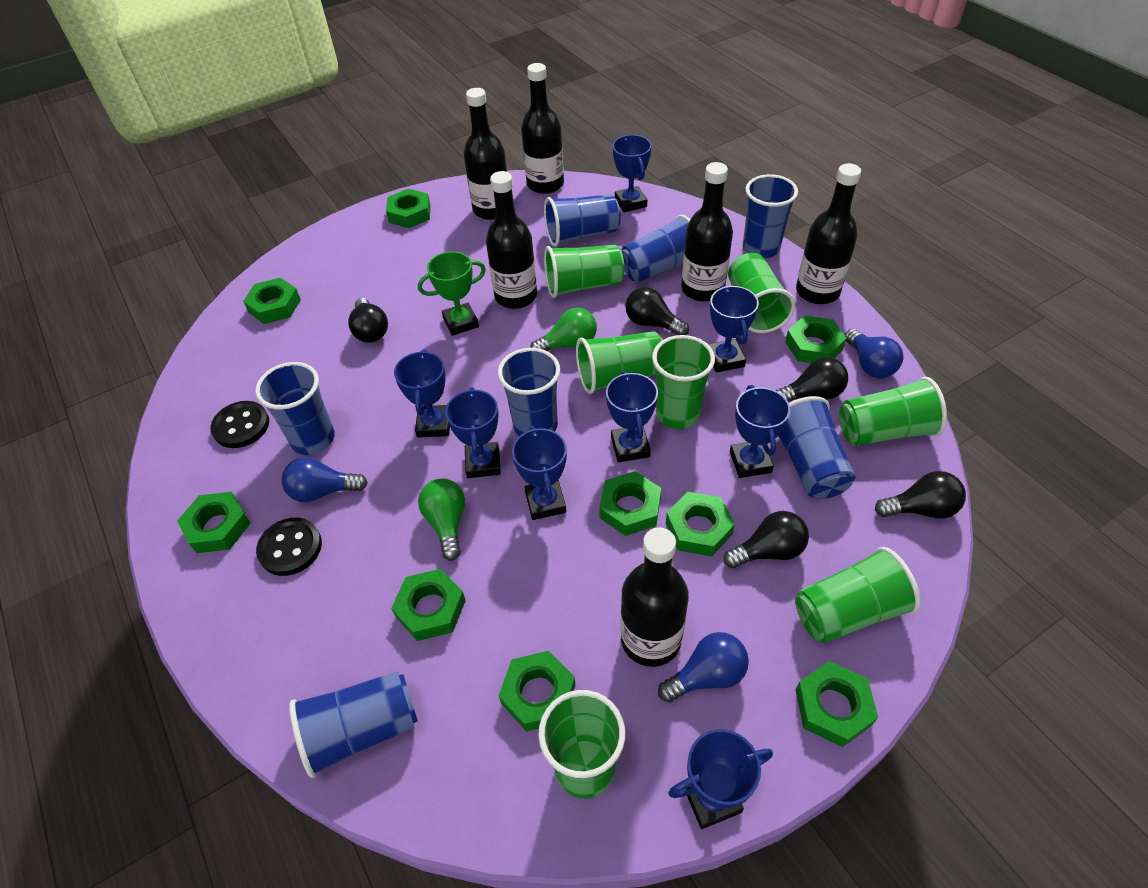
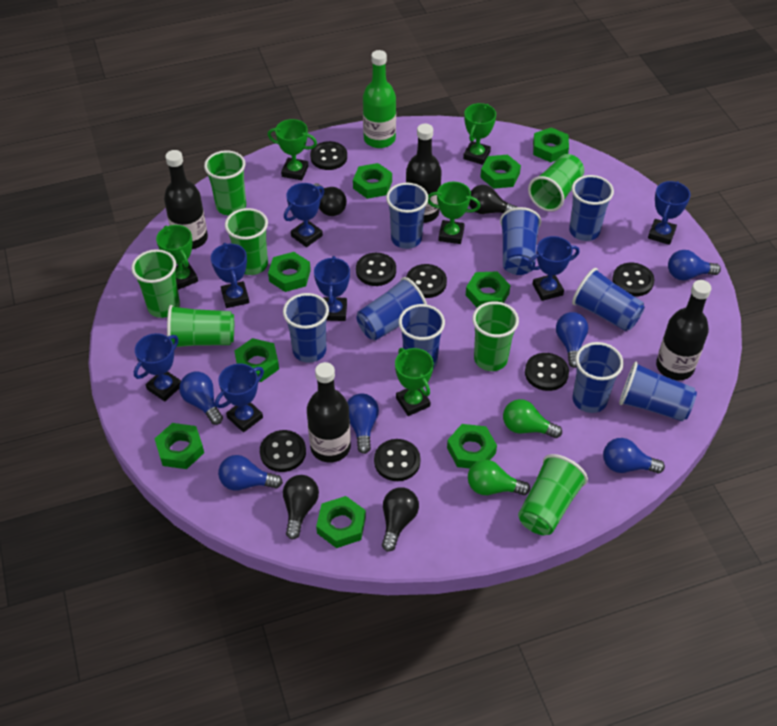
black bottle: 6 -> 4
black button: 2 -> 7
black light bulb: 5 -> 4
blue cup: 7 -> 9
blue light bulb: 3 -> 6
blue trophy: 8 -> 7
green bottle: 0 -> 1
green trophy: 1 -> 5

